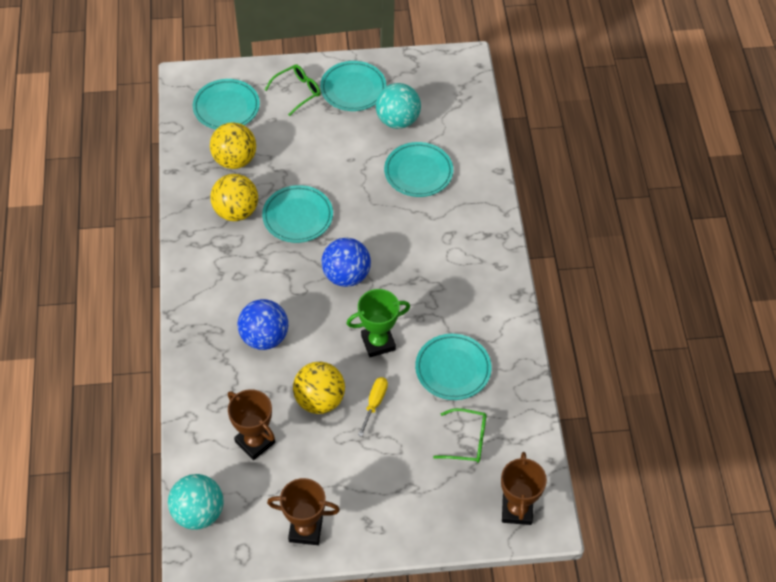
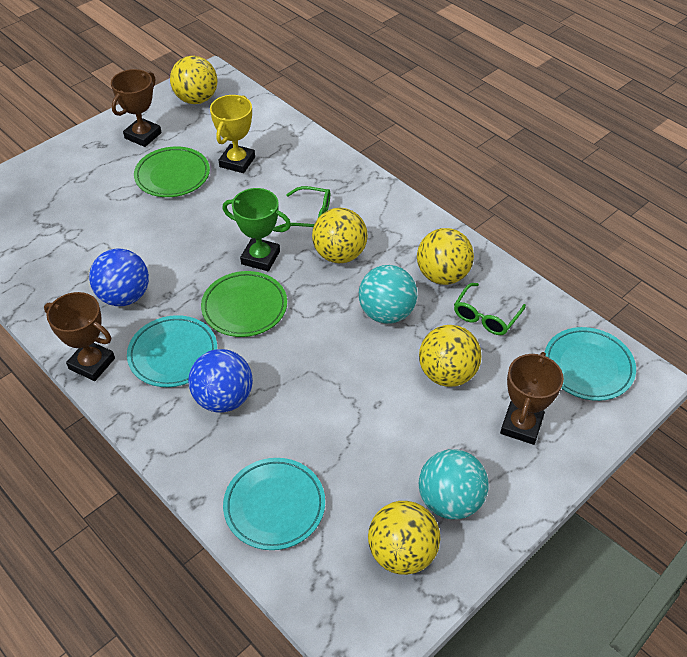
green plate: 0 -> 2
turquoise plate: 5 -> 3
yellow ball: 3 -> 5
yellow screwdriver: 1 -> 0
yellow trophy: 0 -> 1

